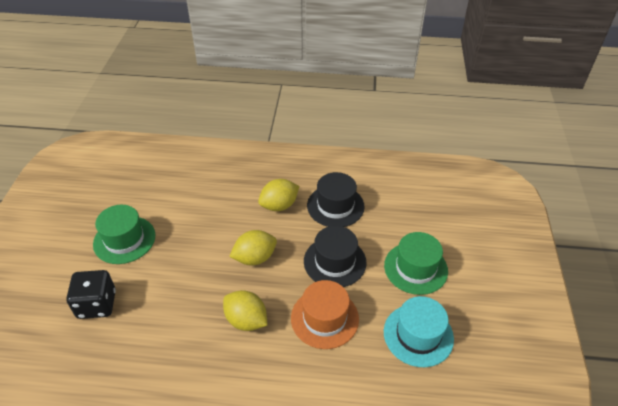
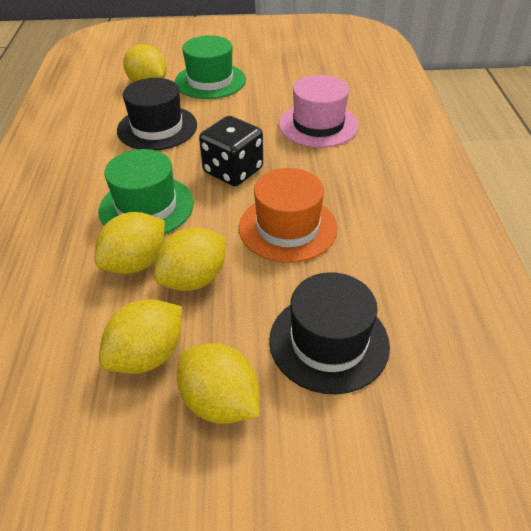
pink hat: 0 -> 1
turquoise hat: 1 -> 0
yellow lemon: 3 -> 5

